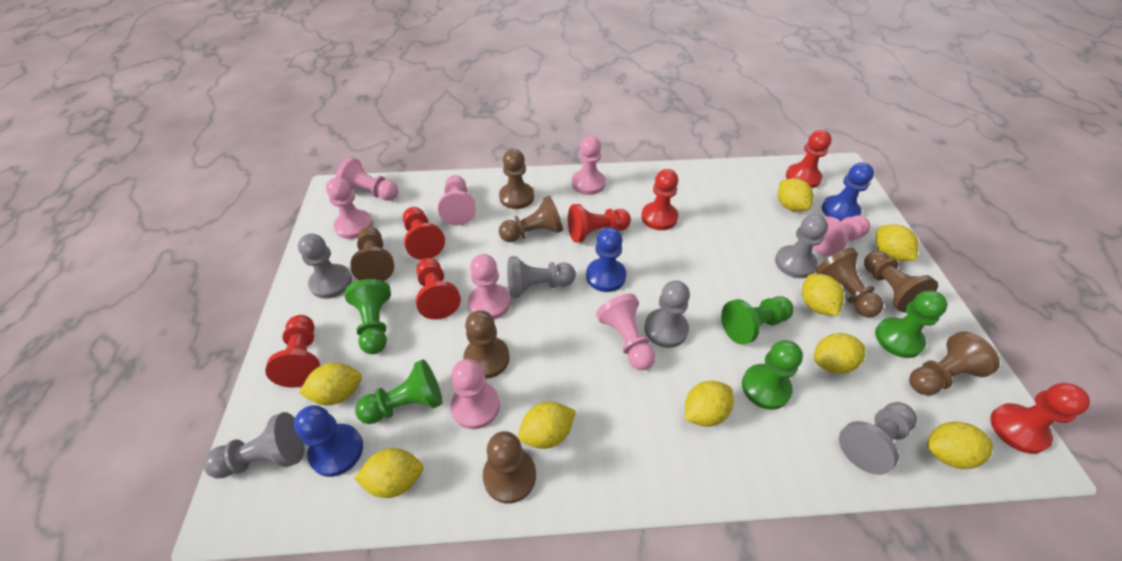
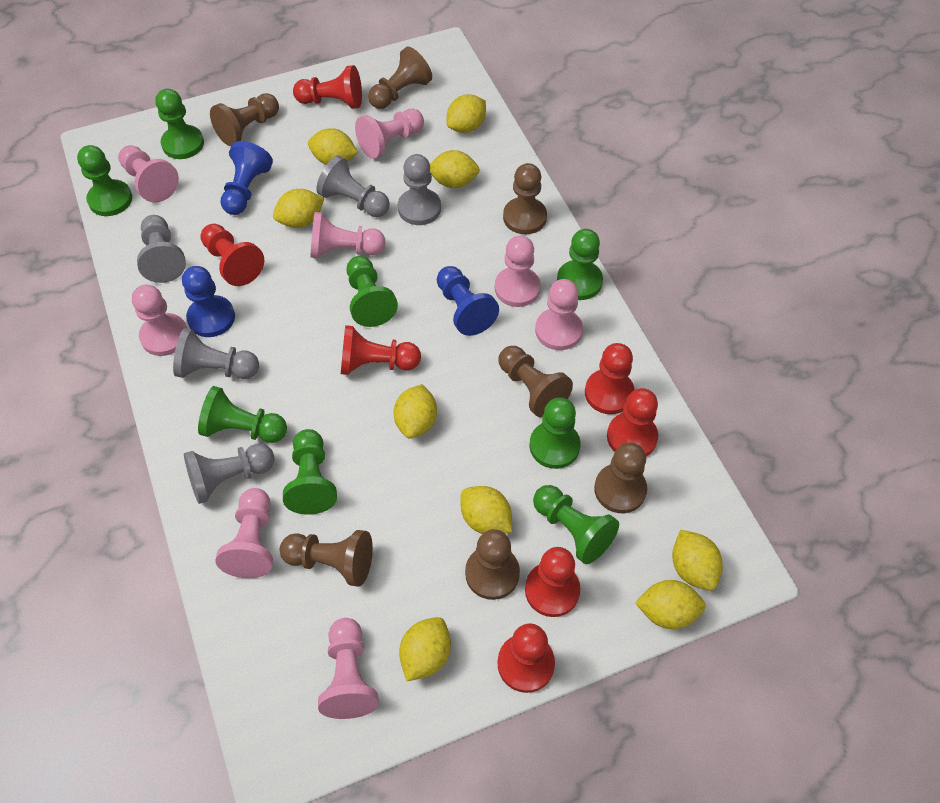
brown pawn: 8 -> 7
green pawn: 5 -> 8
grey pawn: 6 -> 5

